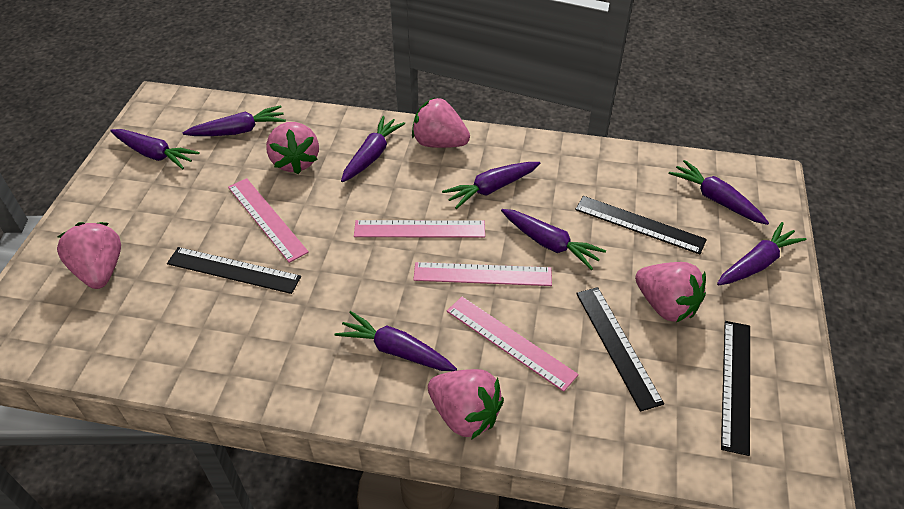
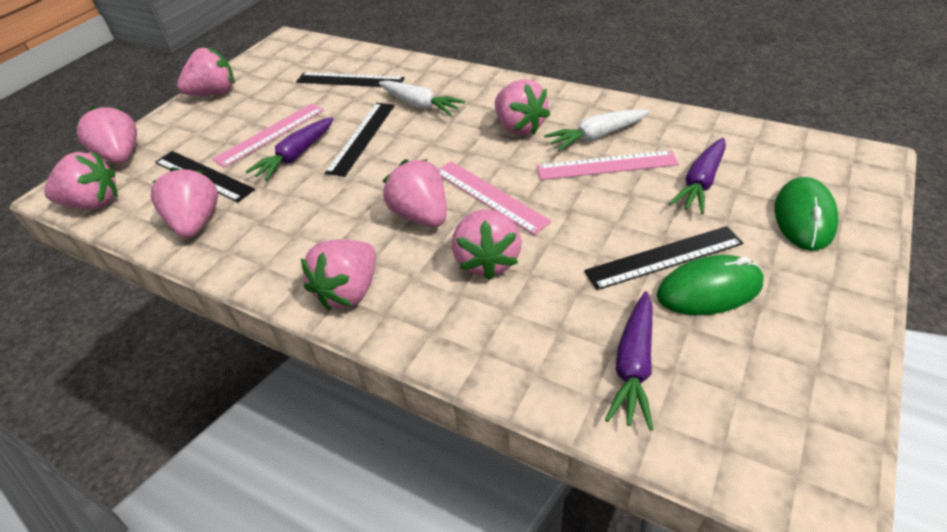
green mouse: 0 -> 2
pink ruler: 4 -> 3
pink strawberry: 5 -> 8
purple carrot: 8 -> 3
white carrot: 0 -> 2

